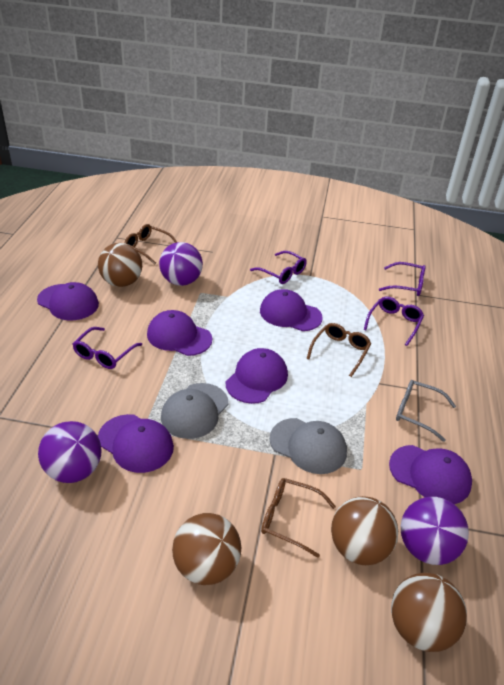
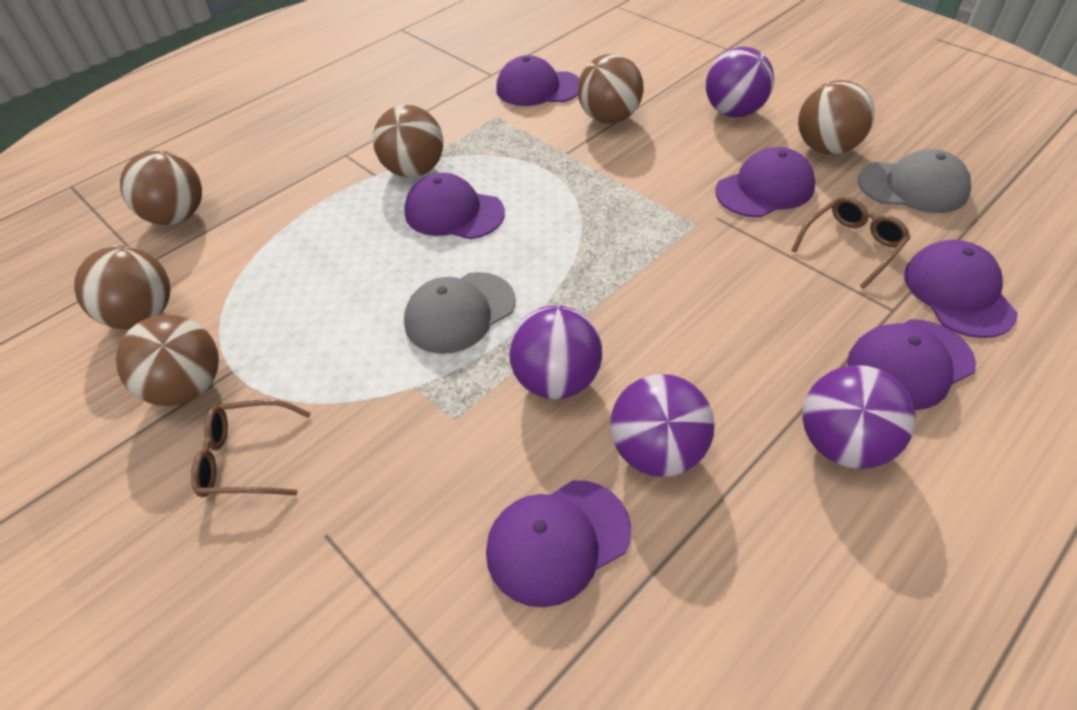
brown ball: 4 -> 6
brown glasses: 3 -> 2
grey glasses: 1 -> 0
purple ball: 3 -> 4
purple glasses: 4 -> 0

